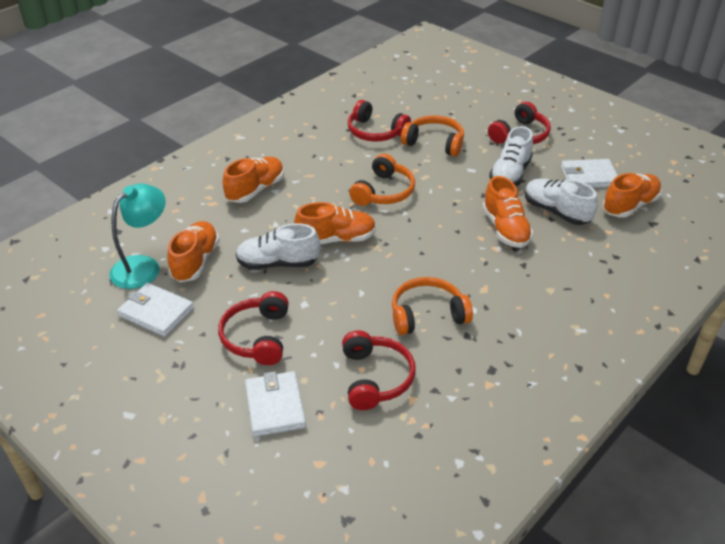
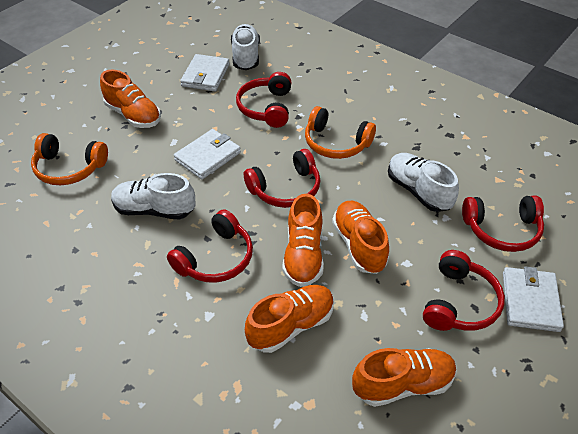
orange headphones: 3 -> 2
red headphones: 4 -> 5
turquoise lamp: 1 -> 0

